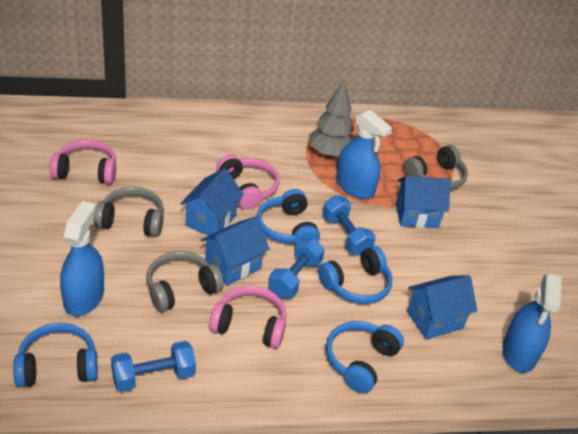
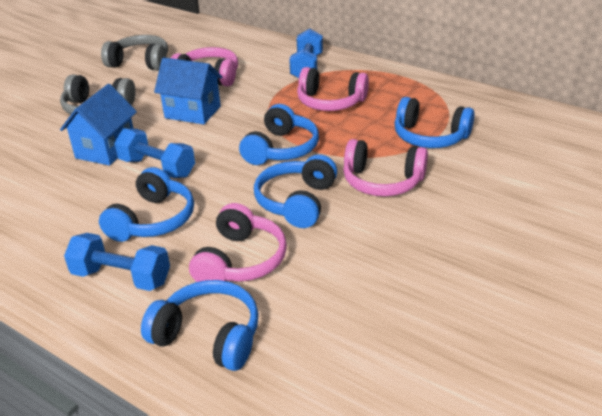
blue headphones: 4 -> 5
blue house: 4 -> 2
blue spray bottle: 3 -> 0
grey headphones: 3 -> 2
grey tree: 1 -> 0
pink headphones: 3 -> 4

